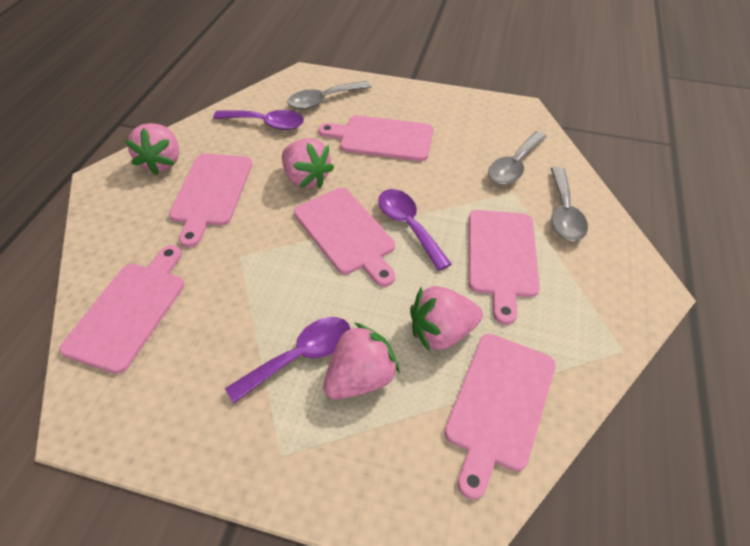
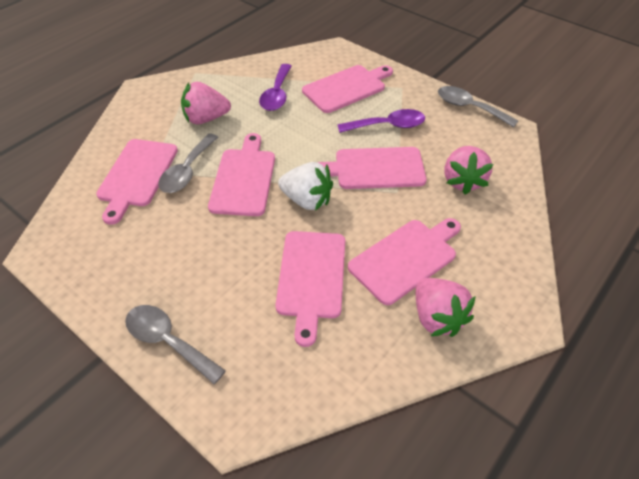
pink strawberry: 4 -> 3
purple spoon: 3 -> 2
white strawberry: 0 -> 1

